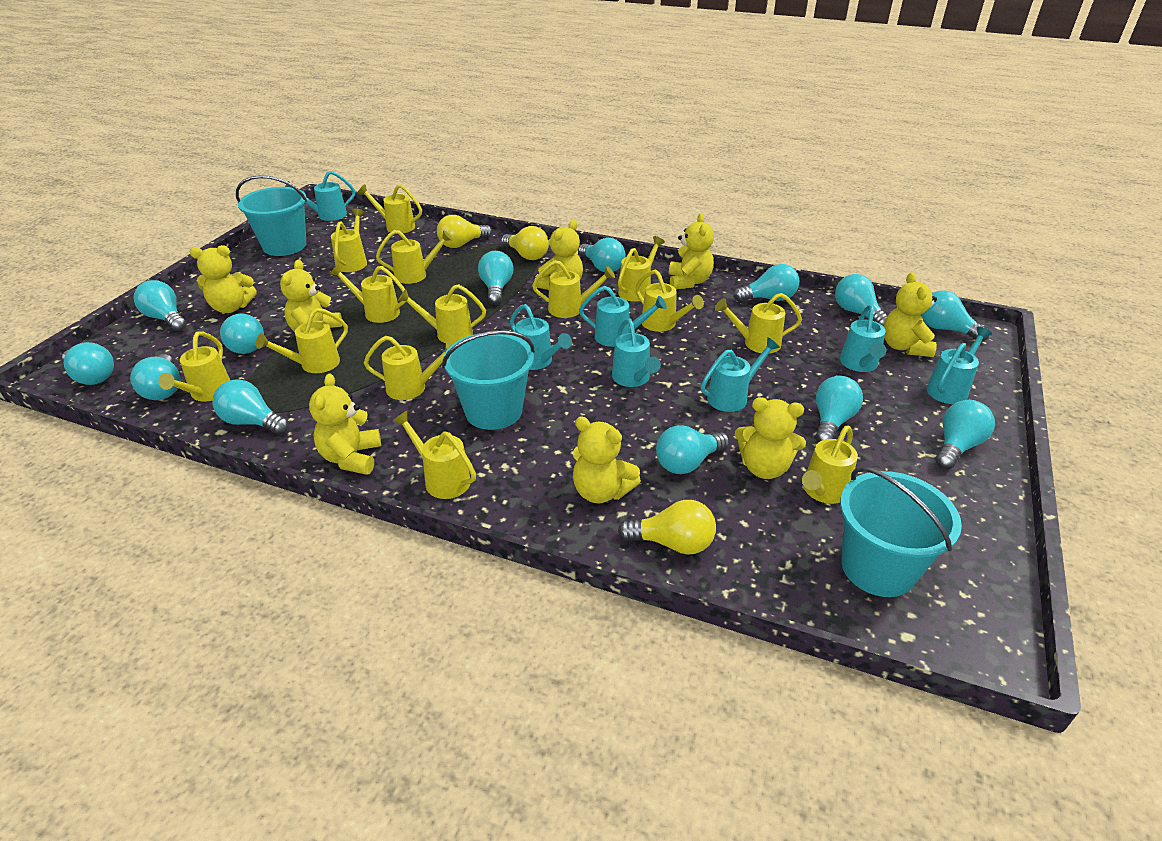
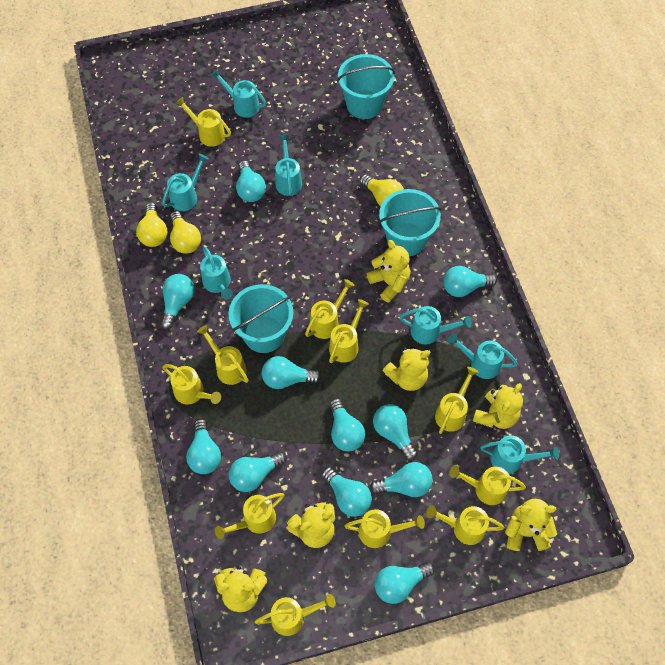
turquoise light bulb: 13 -> 11
yellow teddy bear: 8 -> 6
yellow watering can: 14 -> 11

